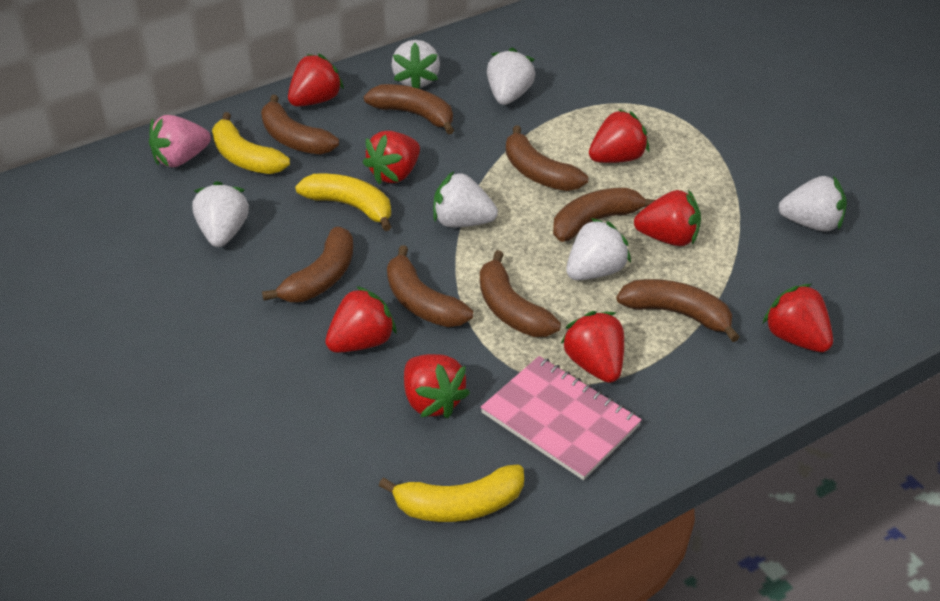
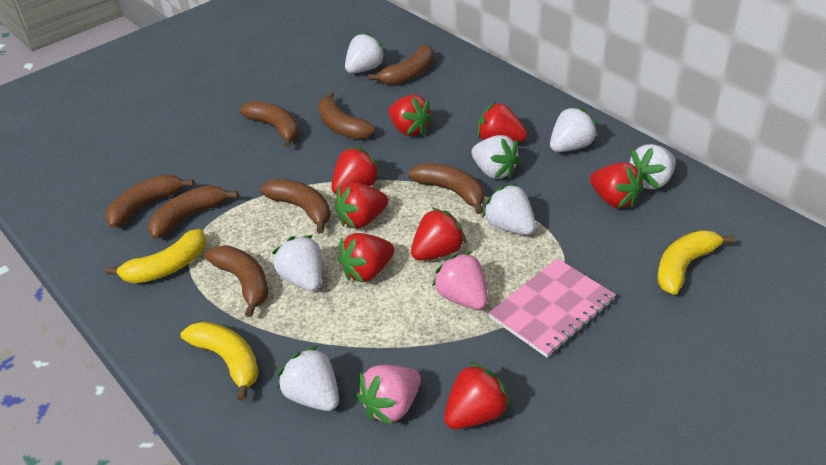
pink strawberry: 1 -> 2
white strawberry: 6 -> 7

